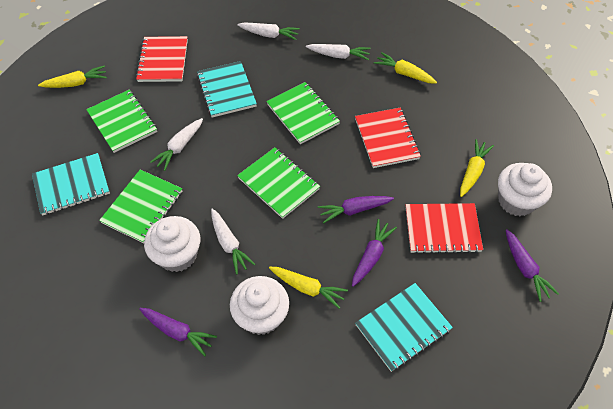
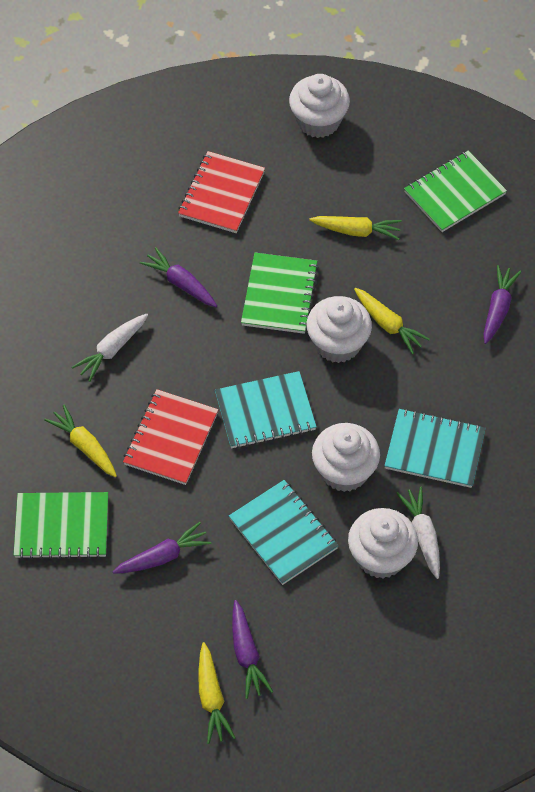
green notebook: 4 -> 3
red notebook: 3 -> 2
white carrot: 4 -> 2
white cupcake: 3 -> 4

